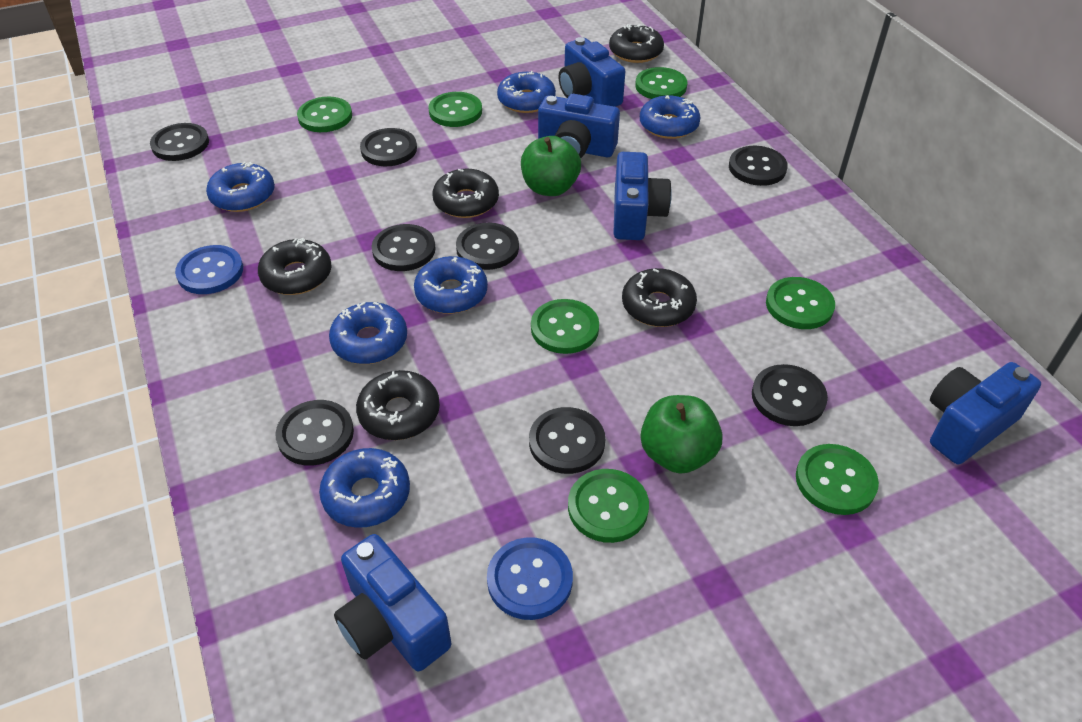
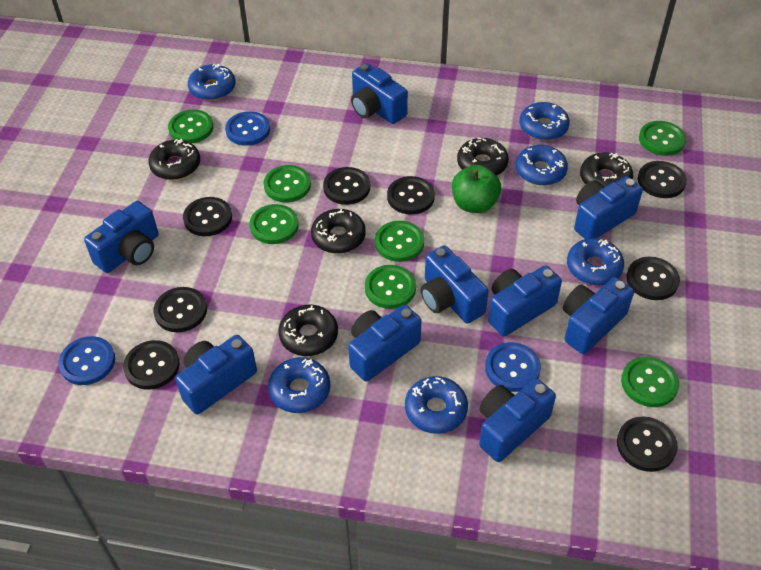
blue button: 2 -> 3
blue camera: 5 -> 9
green apple: 2 -> 1

